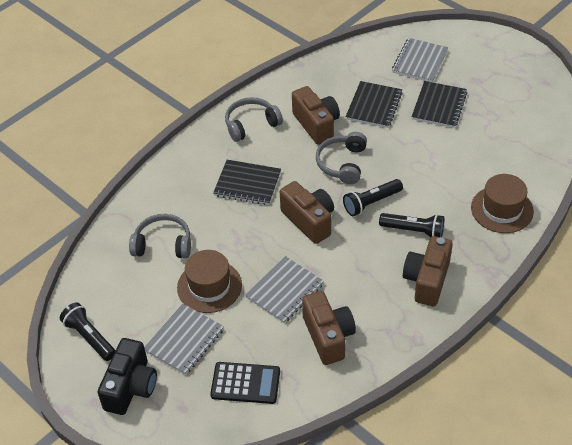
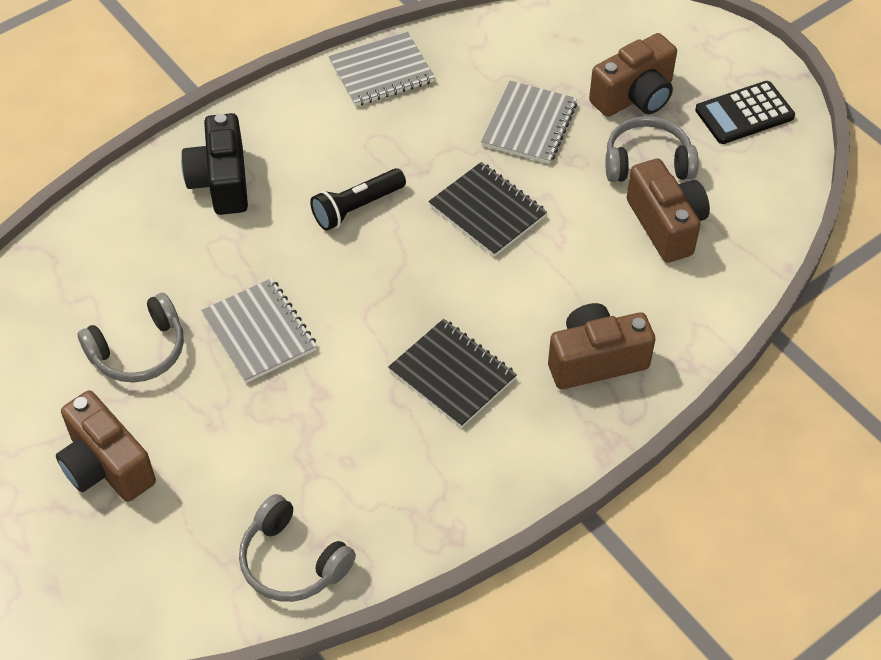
black flashlight: 3 -> 1
black notebook: 3 -> 2
brown hat: 2 -> 0

